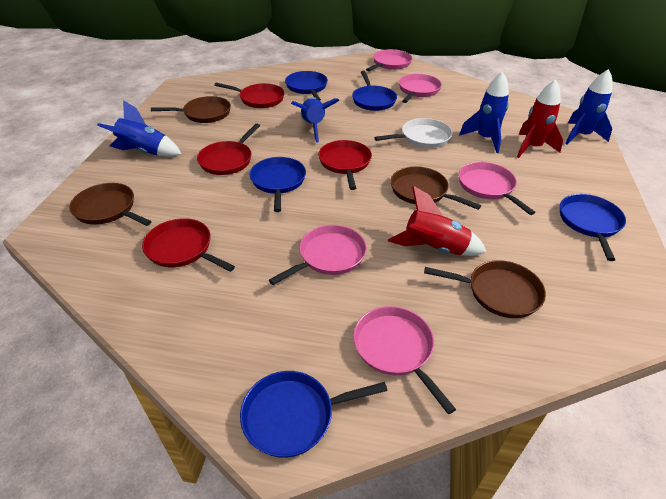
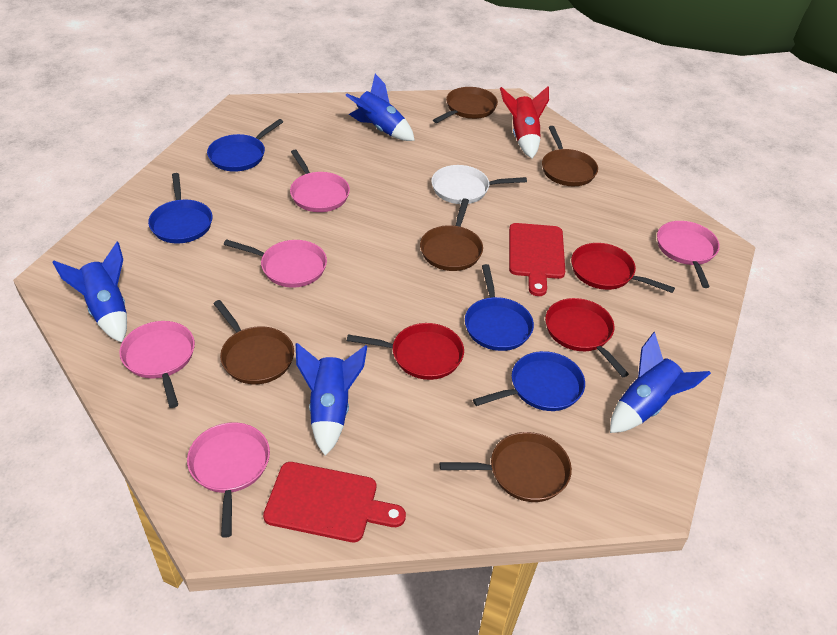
blue pan: 5 -> 4
brown pan: 4 -> 5
red cutting board: 0 -> 2
red pan: 4 -> 3
red rocket: 2 -> 1

